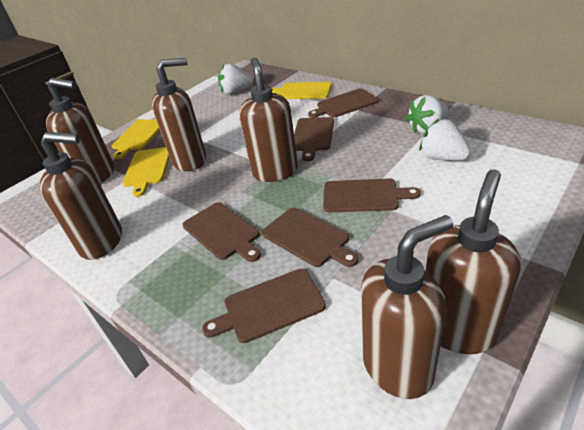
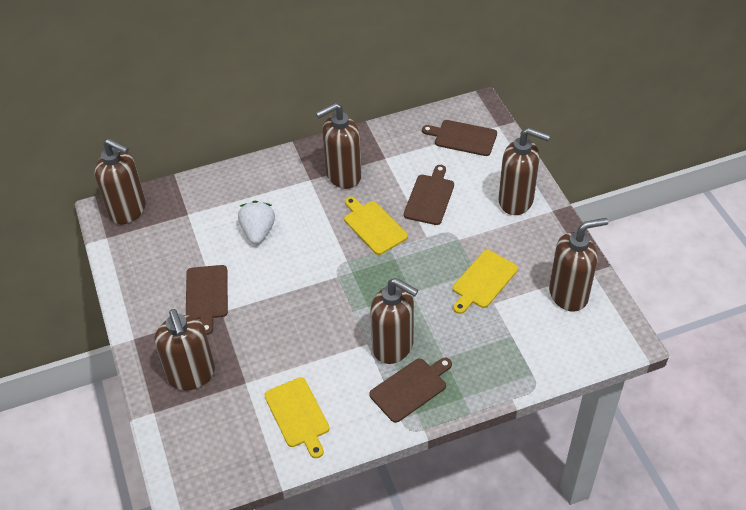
brown cutting board: 6 -> 4
white strawberry: 3 -> 1

